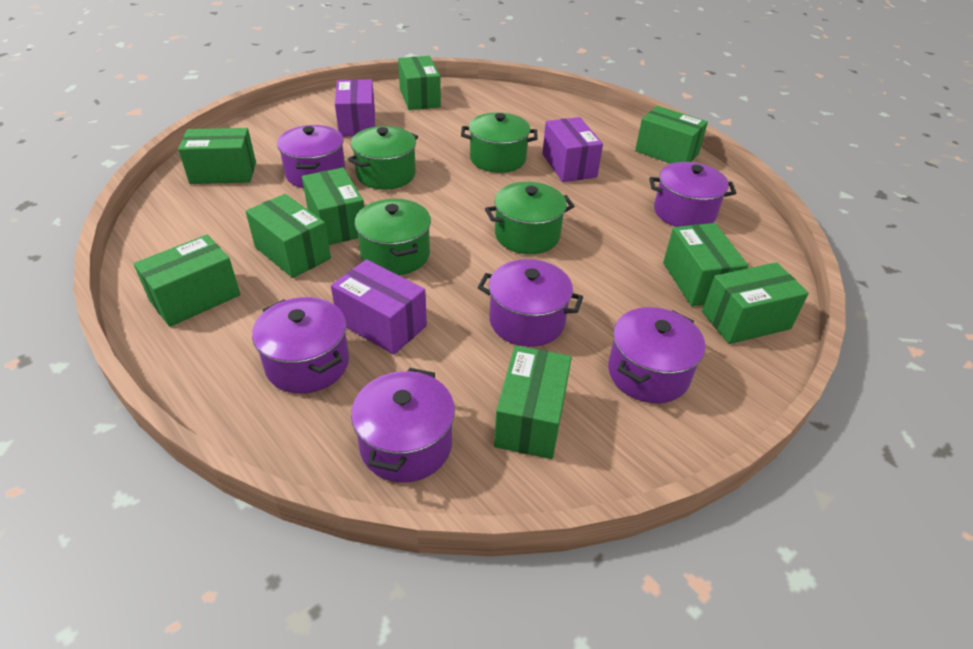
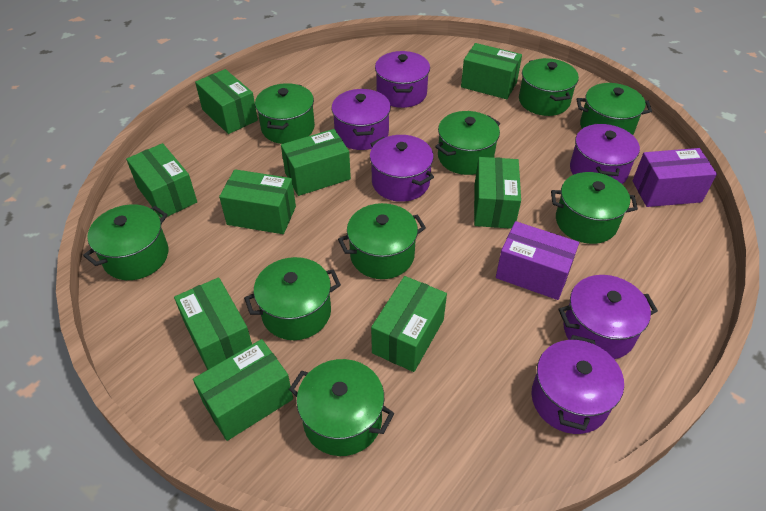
green pot: 4 -> 9
purple box: 3 -> 2

